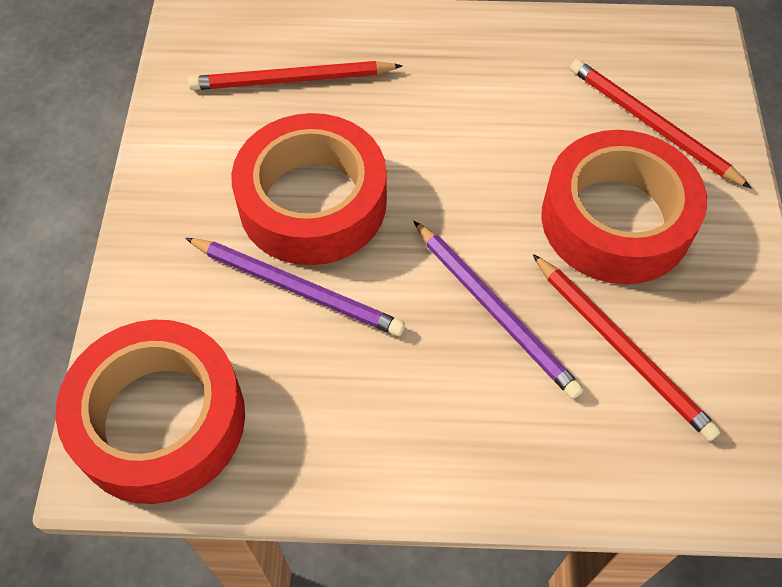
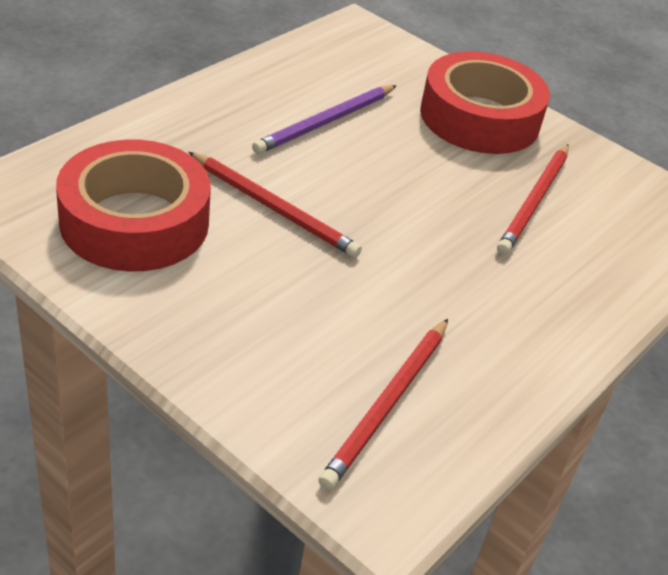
purple pencil: 2 -> 1
red tape: 3 -> 2

